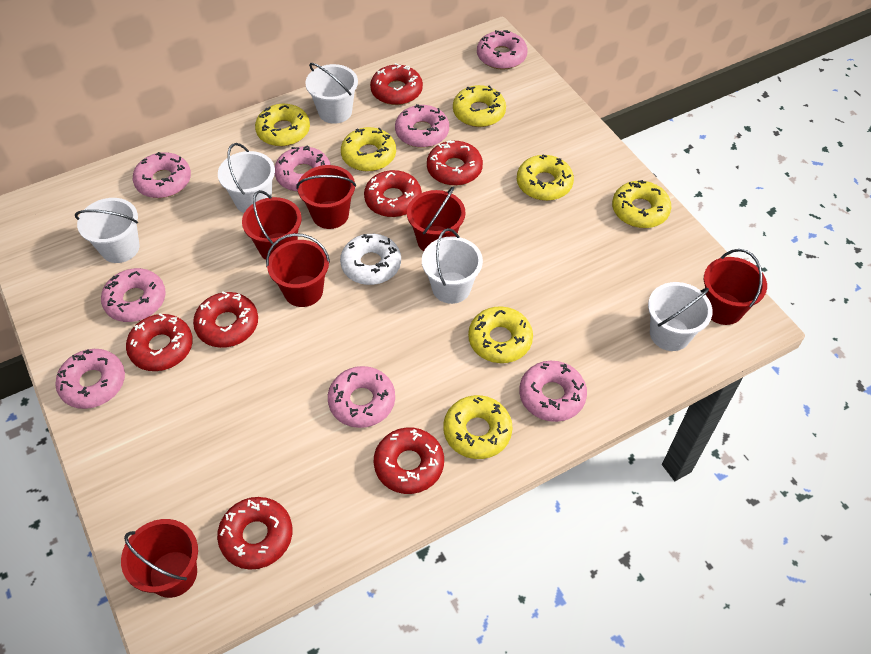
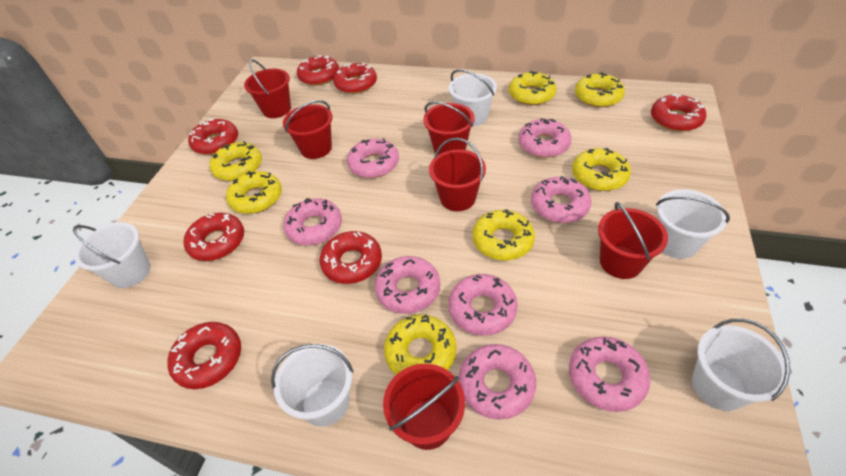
white donut: 1 -> 0

